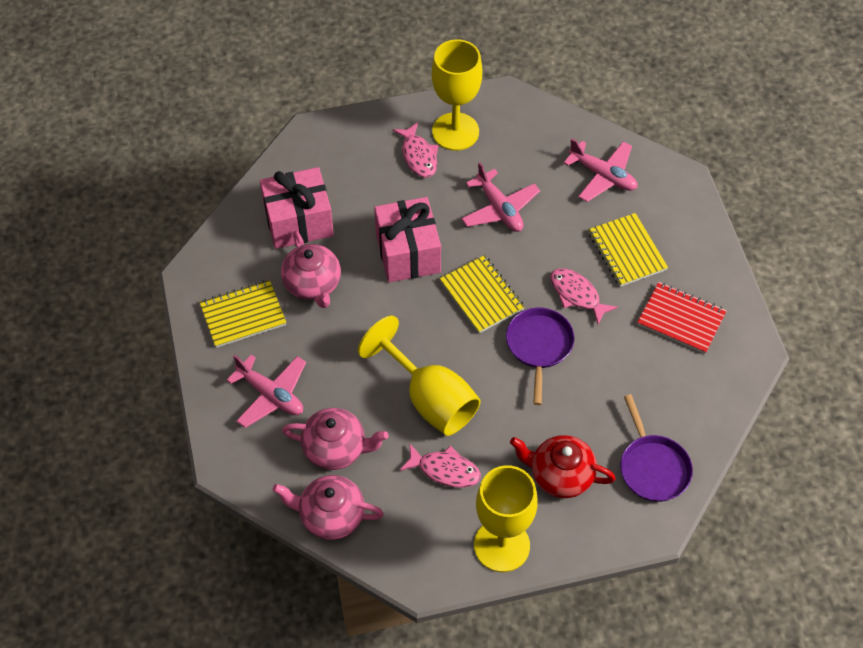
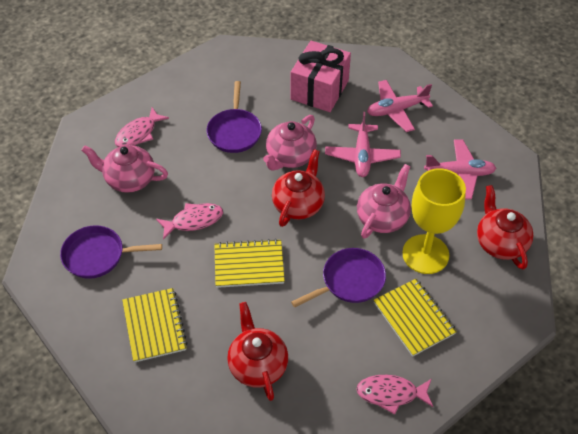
pink gift: 2 -> 1
purple pan: 2 -> 3
red notebook: 1 -> 0
red teapot: 1 -> 3
yellow goblet: 3 -> 1

